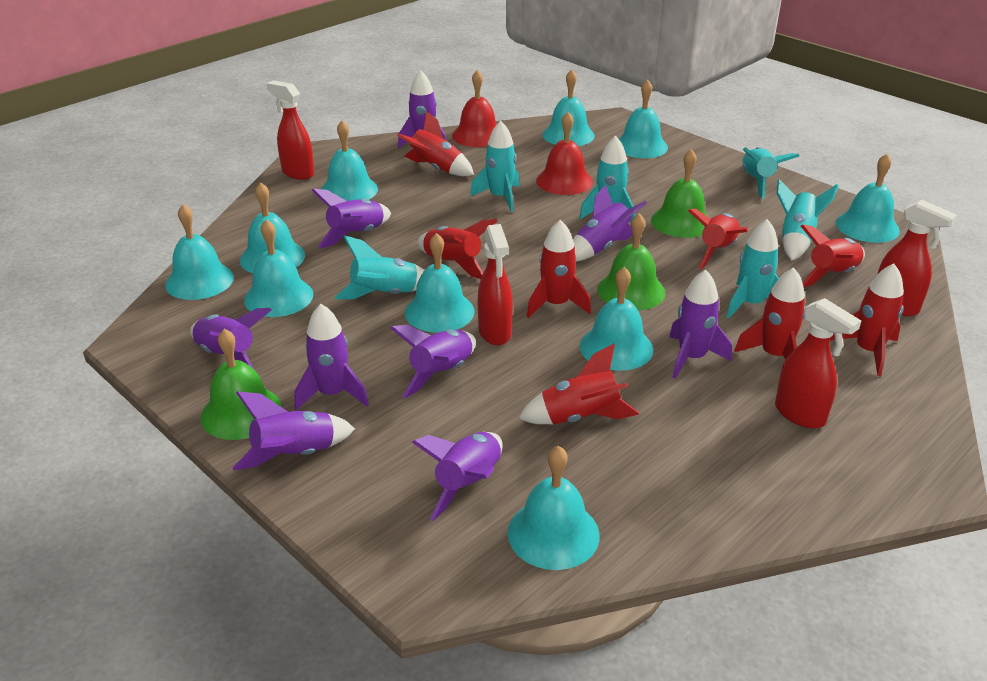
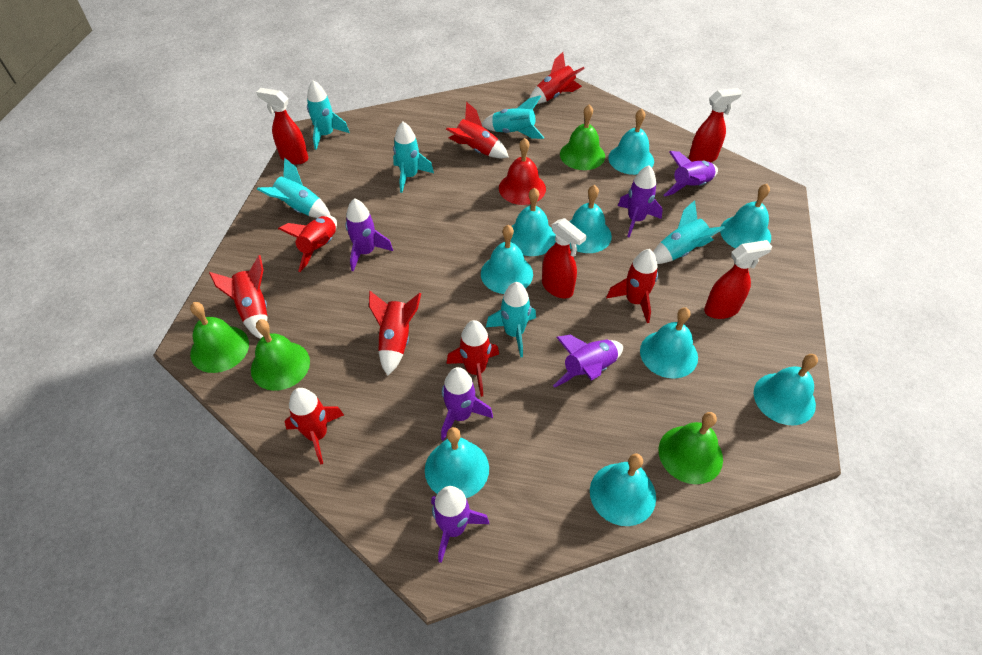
green bell: 3 -> 4
purple rocket: 9 -> 6
red bell: 2 -> 1
turquoise bell: 10 -> 9

